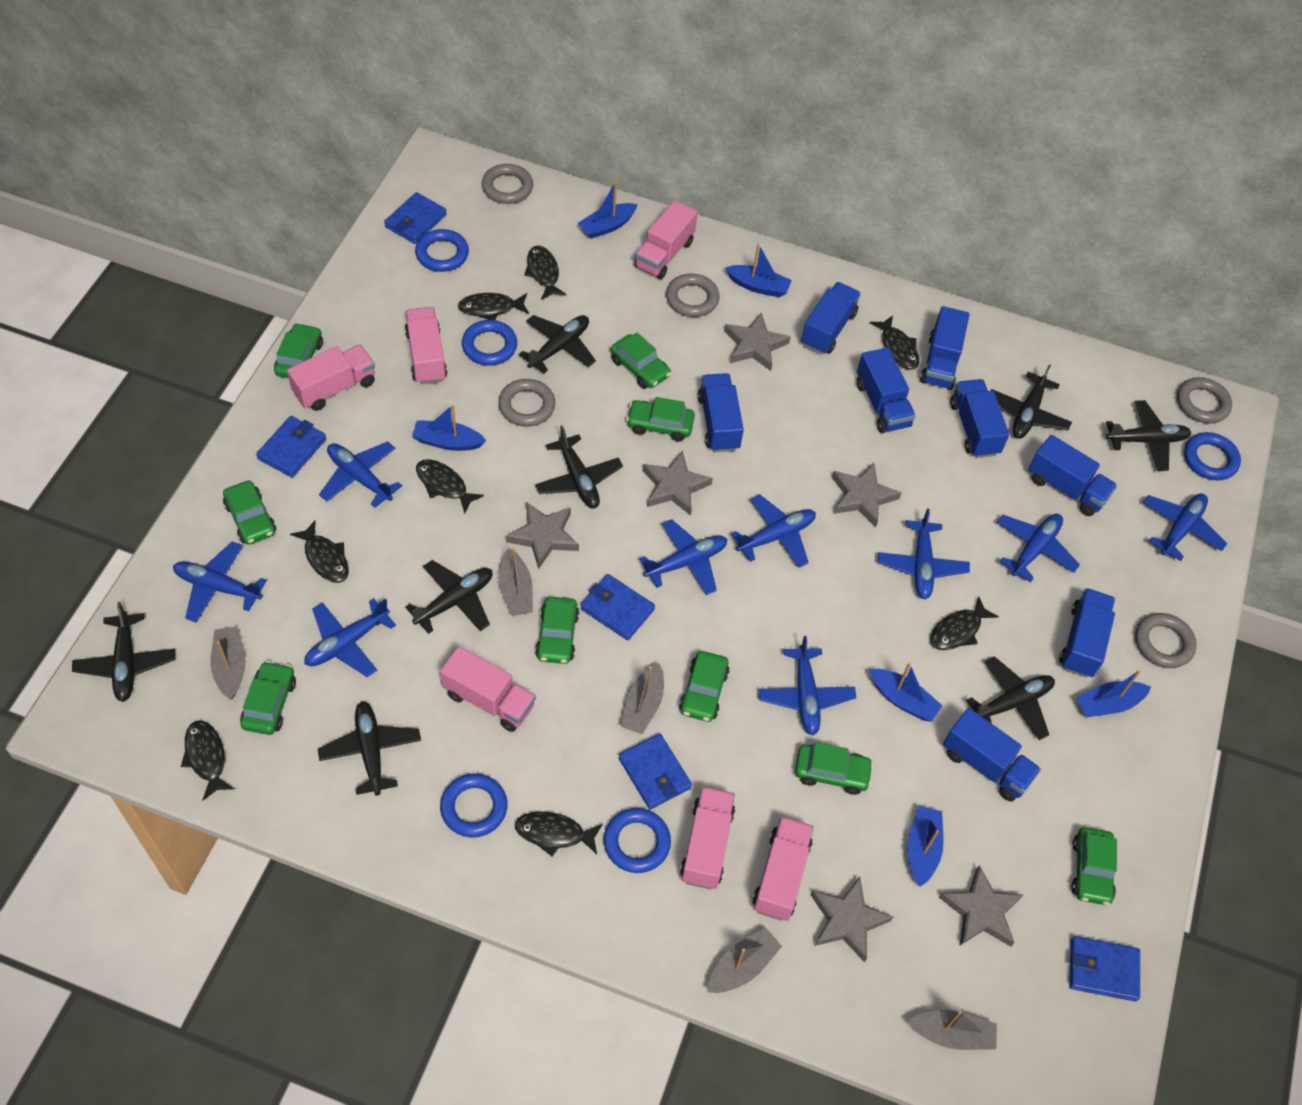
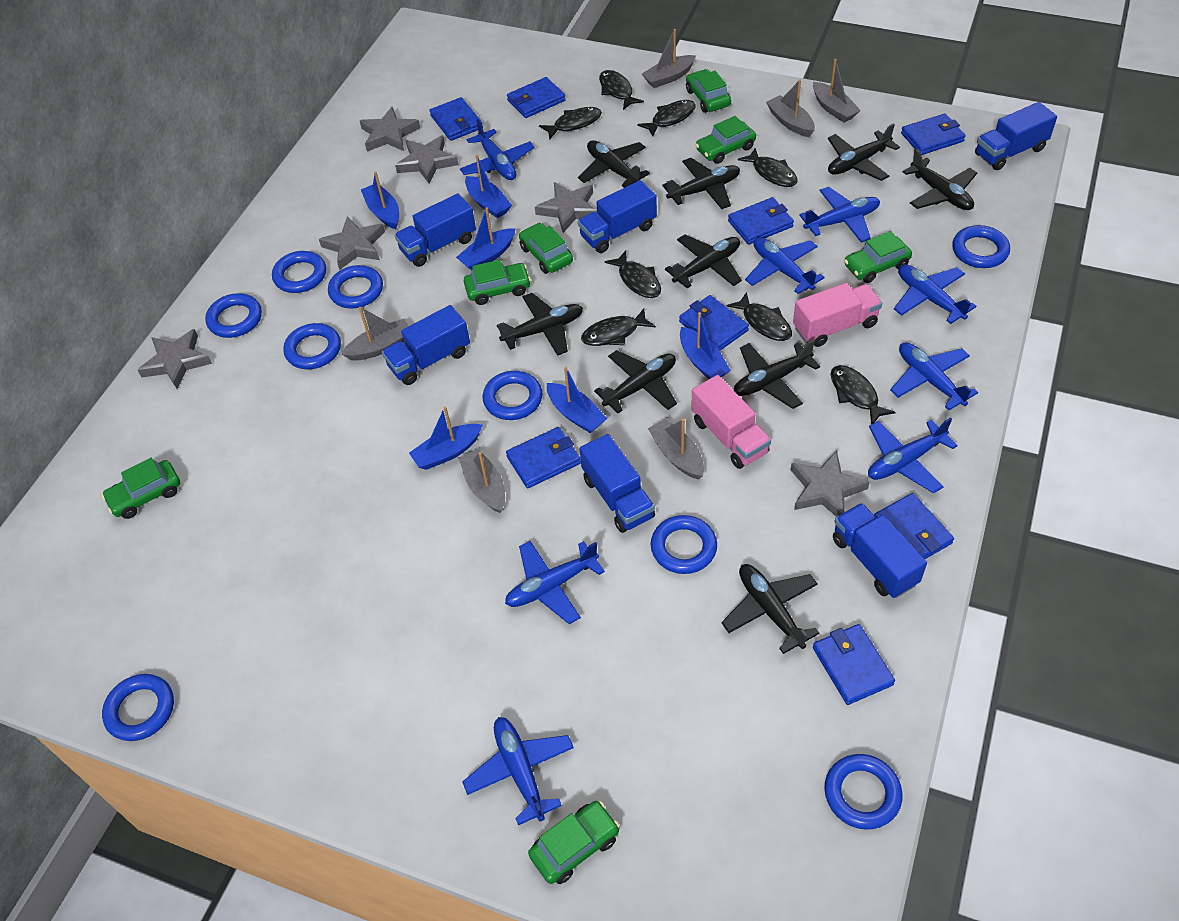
black plane: 8 -> 9
blue plane: 9 -> 8
blue ring: 5 -> 9
blue truck: 8 -> 6
blue wallet: 5 -> 8
green car: 9 -> 7
grey boat: 5 -> 6
grey ring: 5 -> 0
pink truck: 6 -> 2

